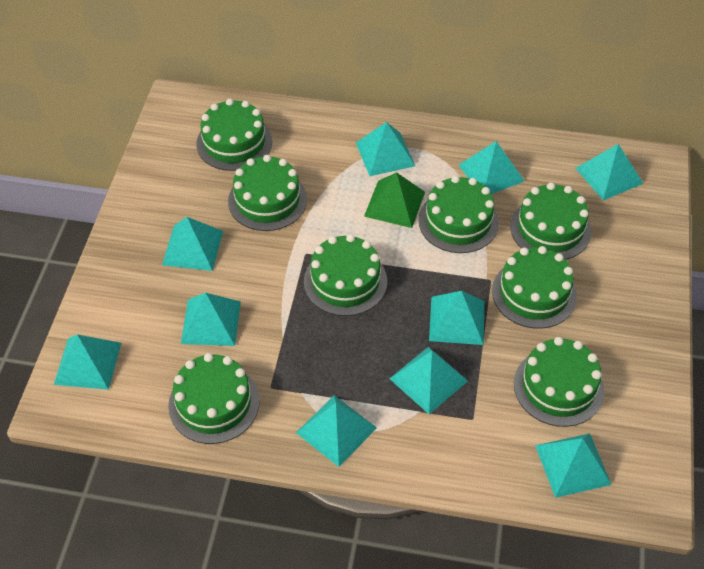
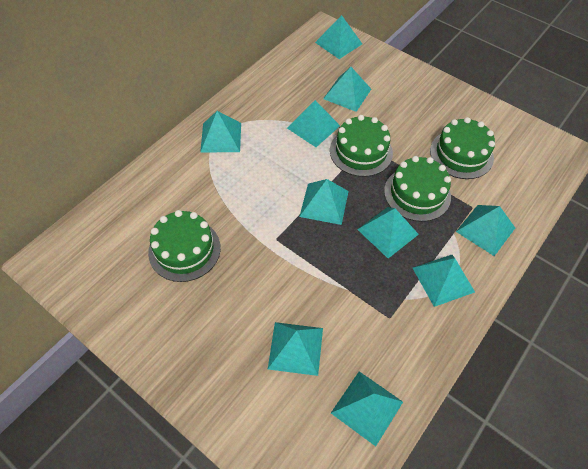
green cake: 8 -> 4
green pyramid: 1 -> 0

